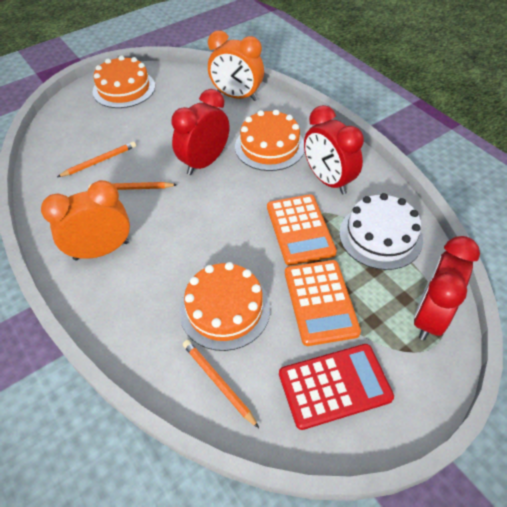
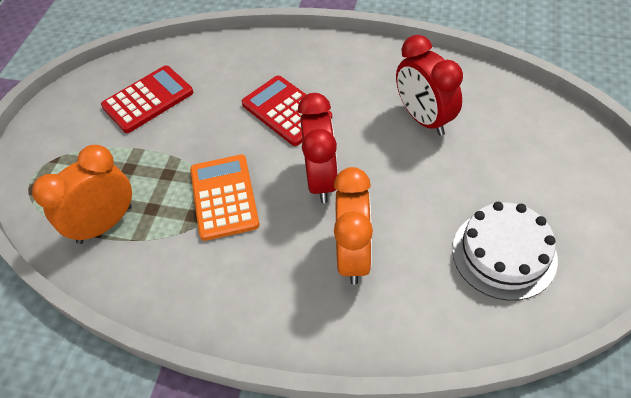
orange cake: 3 -> 0
orange calculator: 2 -> 1
orange pencil: 3 -> 0
red calculator: 1 -> 2
red clock: 3 -> 2

